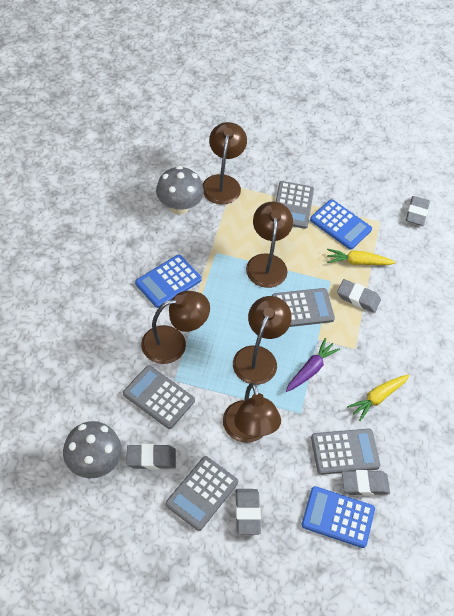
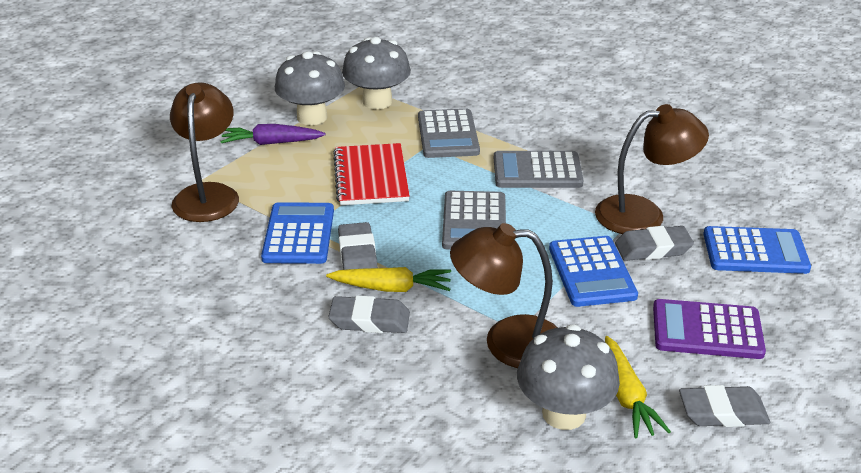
brown lamp: 5 -> 3
grey calculator: 5 -> 3
grey eraser: 5 -> 4
grey mushroom: 2 -> 3
purple calculator: 0 -> 1
red notebook: 0 -> 1

